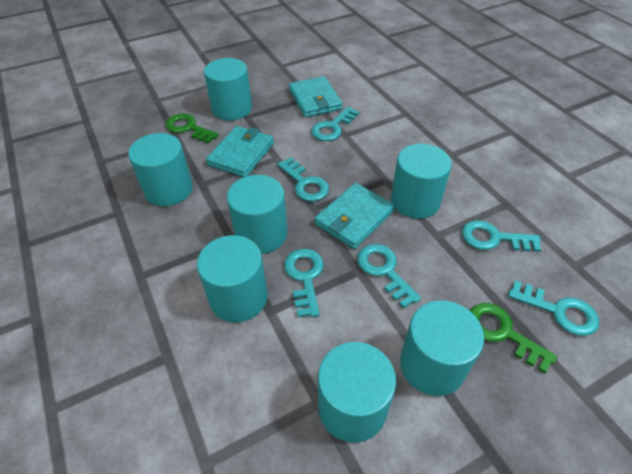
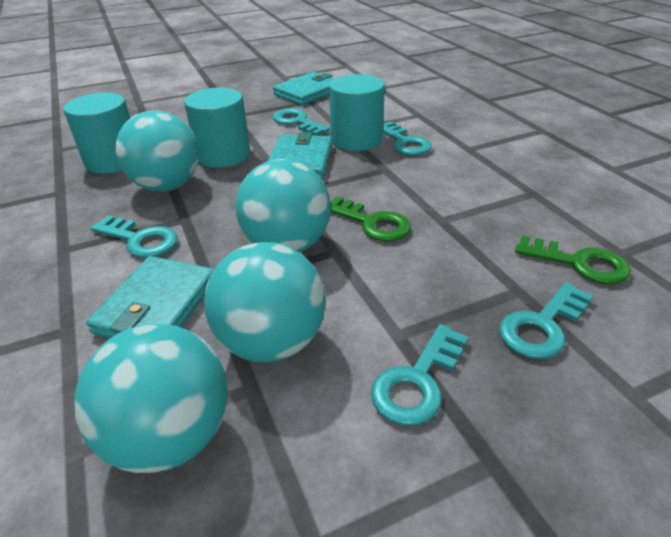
turquoise ball: 0 -> 4
turquoise cylinder: 7 -> 3
turquoise key: 6 -> 5

